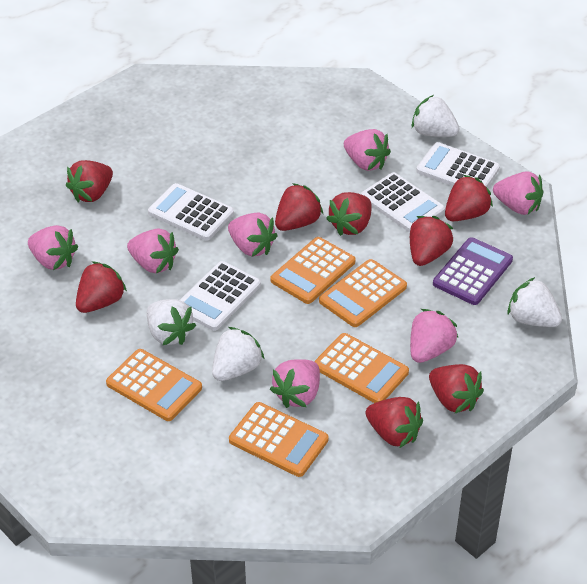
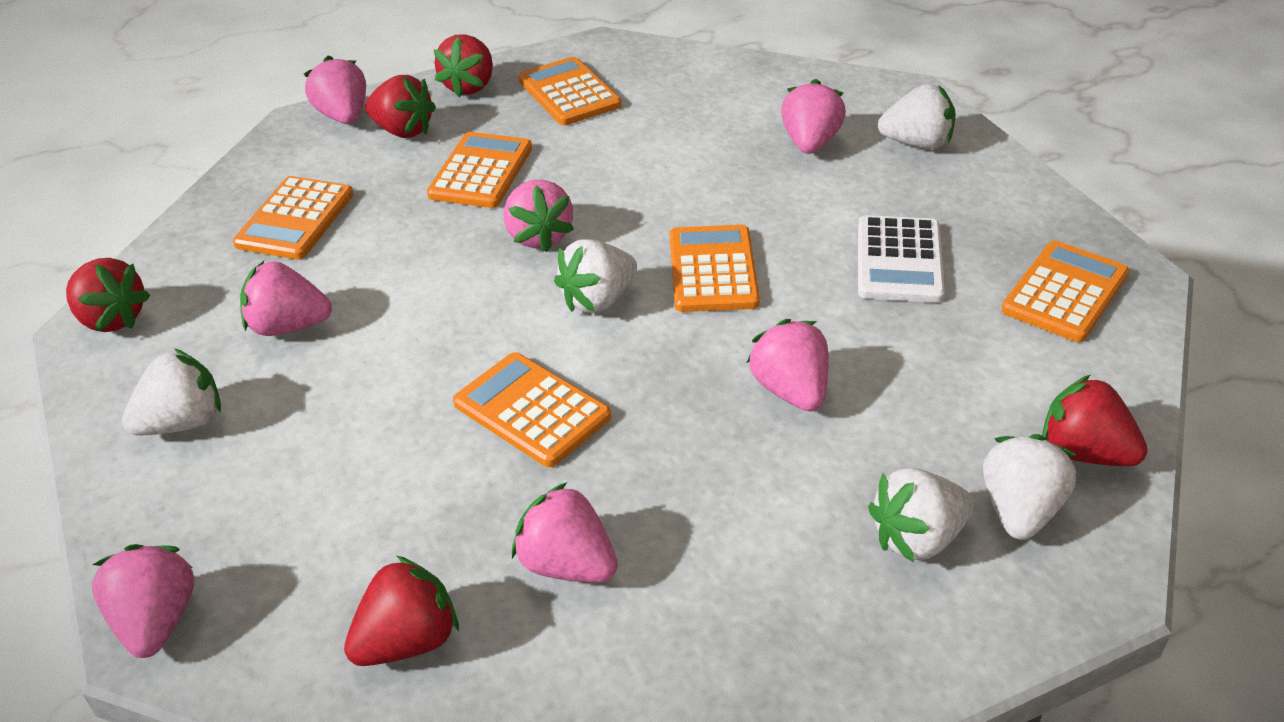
orange calculator: 5 -> 6
purple calculator: 1 -> 0
red strawberry: 8 -> 5
white calculator: 4 -> 1
white strawberry: 4 -> 5

